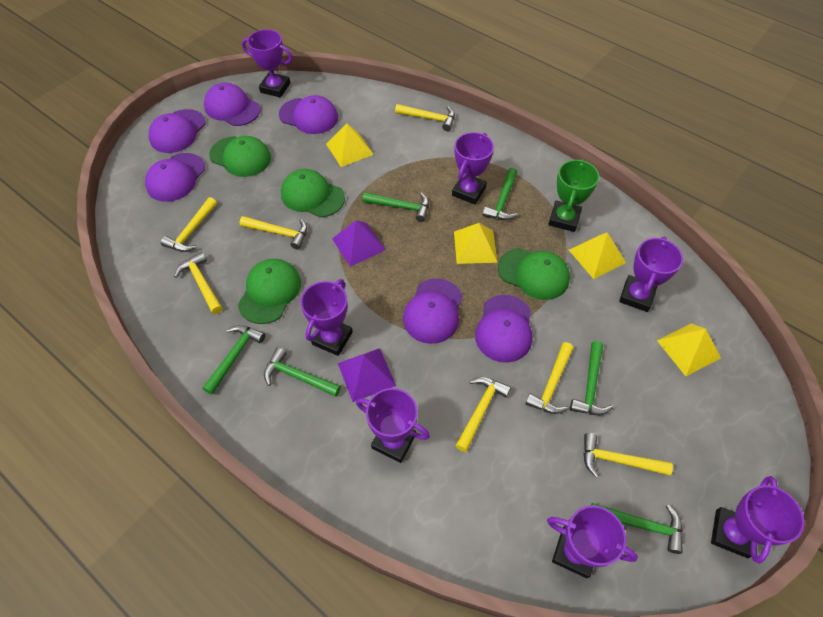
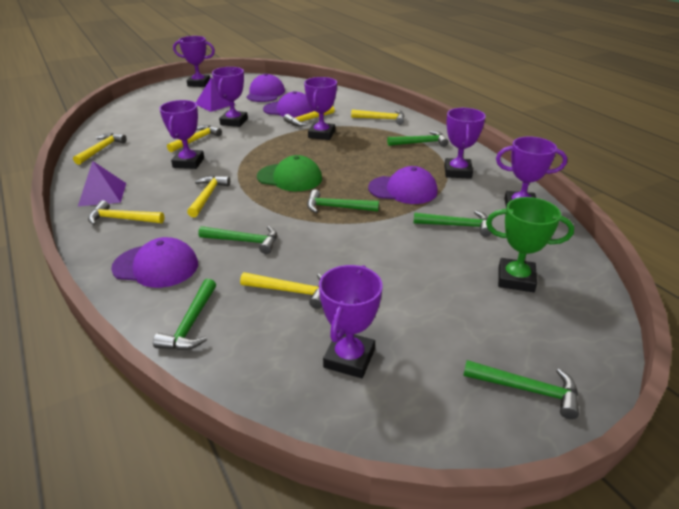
green cap: 4 -> 1
purple cap: 6 -> 4
yellow pyramid: 4 -> 0

